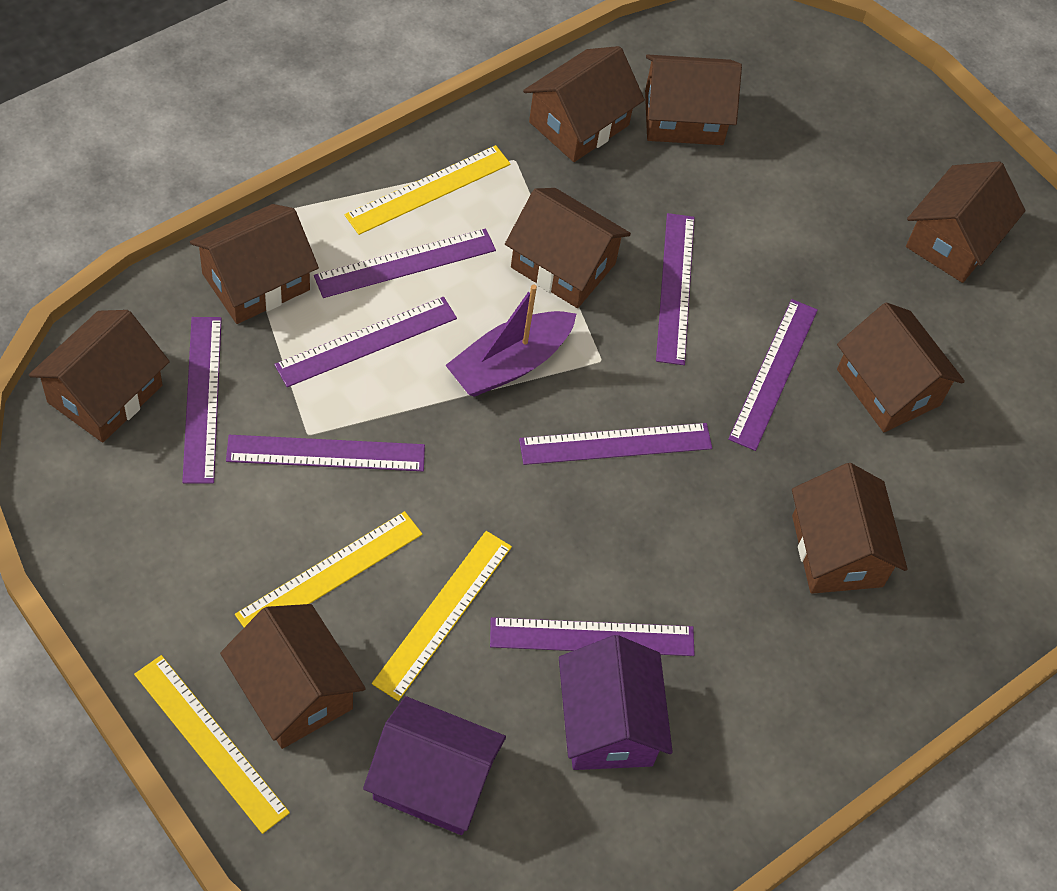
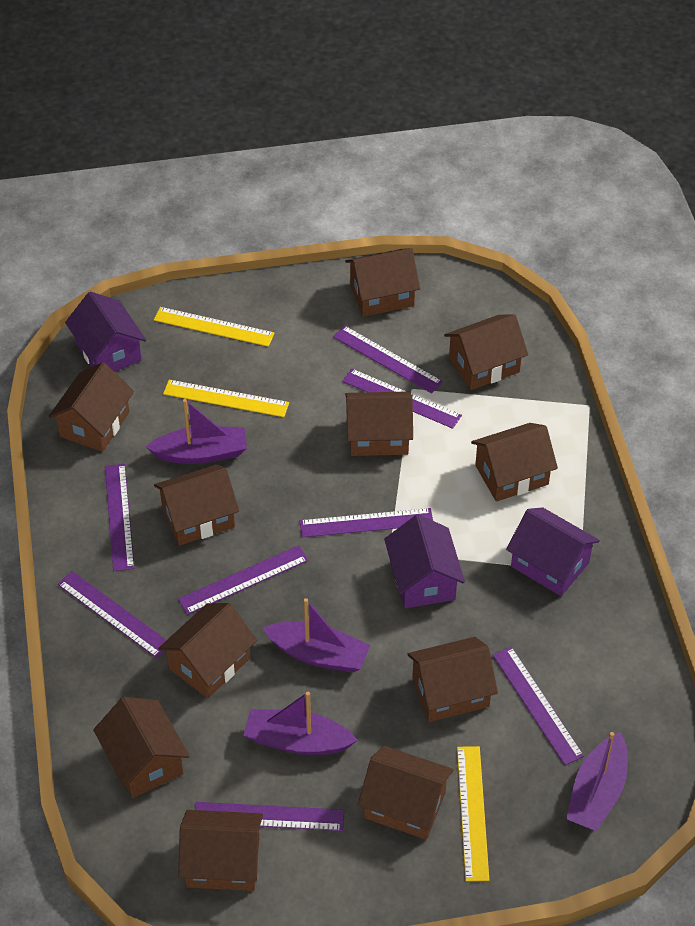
brown house: 9 -> 11
purple boat: 1 -> 4
purple house: 2 -> 3
yellow ruler: 4 -> 3

